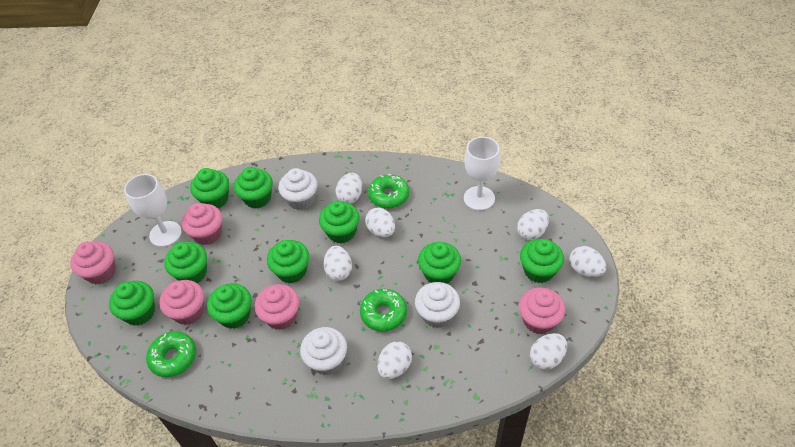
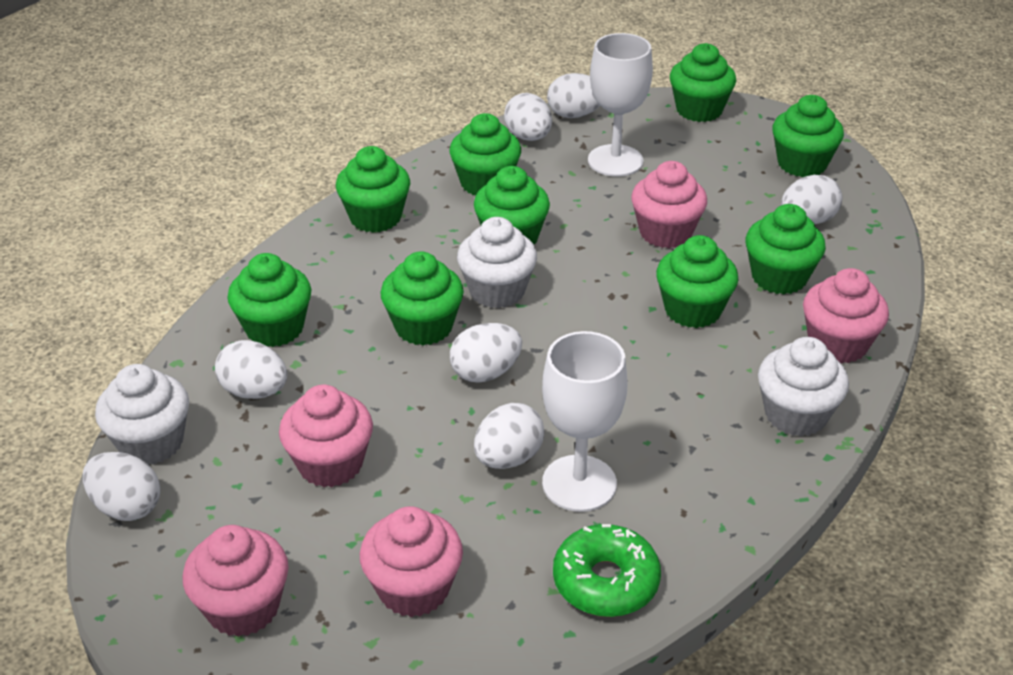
green donut: 3 -> 1

